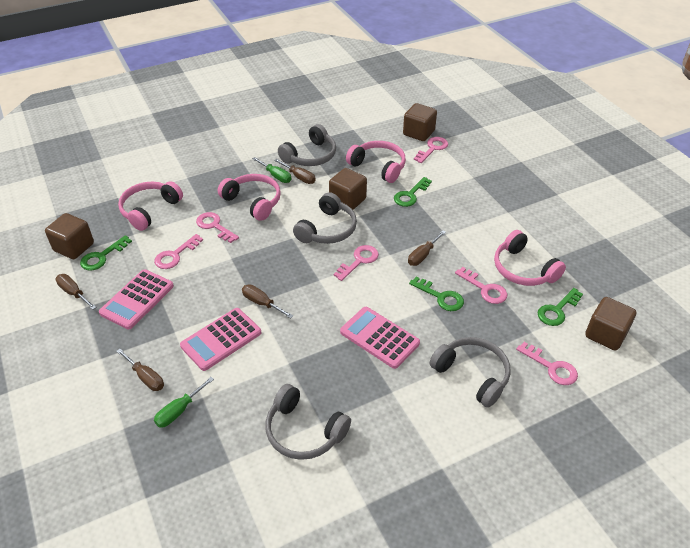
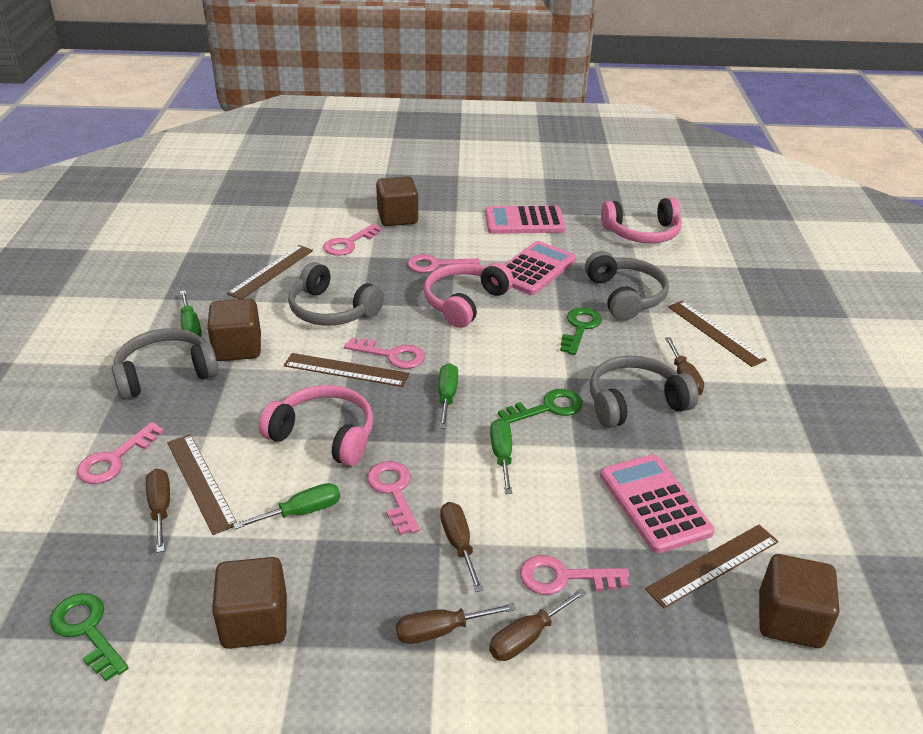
brown ruler: 0 -> 5
green key: 4 -> 3
green screwdriver: 2 -> 4
pink headphones: 4 -> 3

